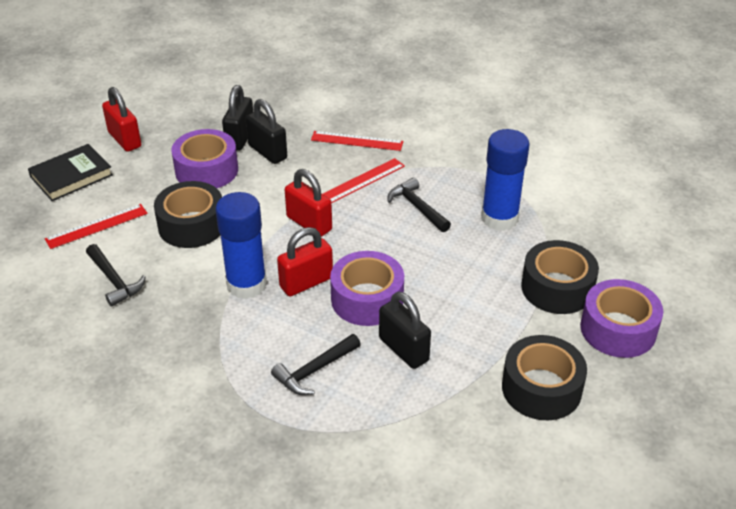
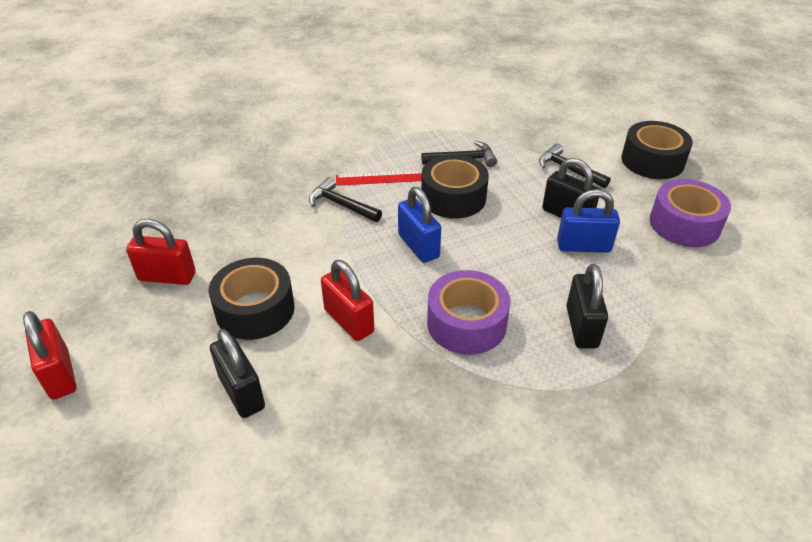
black book: 1 -> 0
blue glue stick: 2 -> 0
blue padlock: 0 -> 2
purple tape: 3 -> 2
red ruler: 3 -> 1

